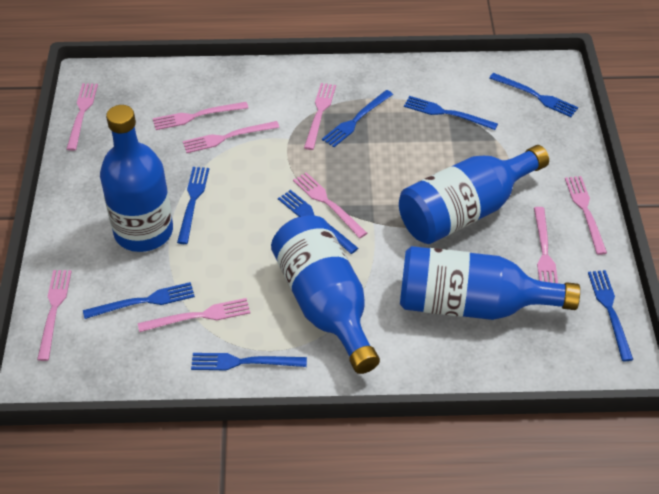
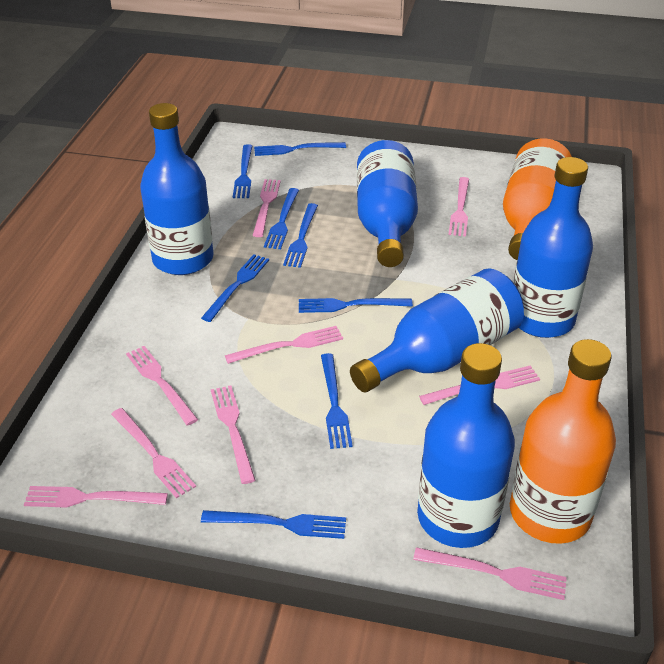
blue bottle: 4 -> 5
orange bottle: 0 -> 2

